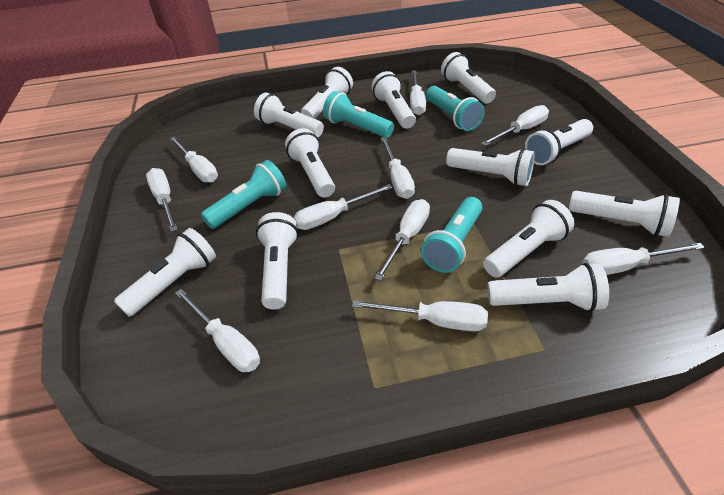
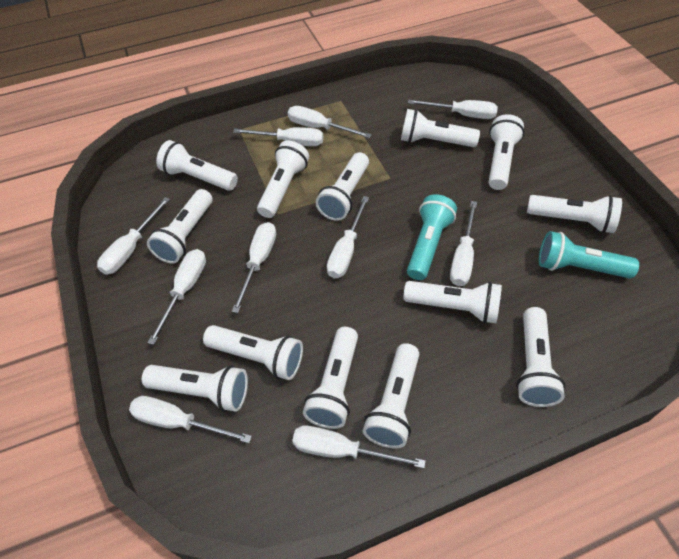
turquoise flashlight: 4 -> 2
white flashlight: 12 -> 13

